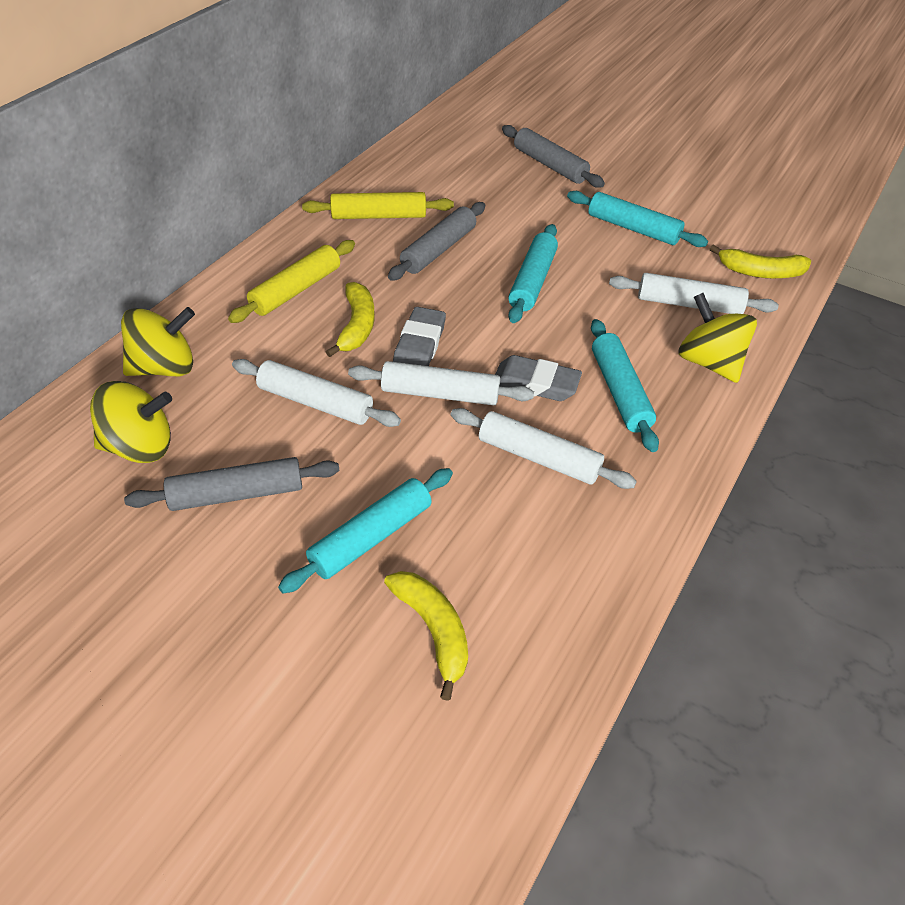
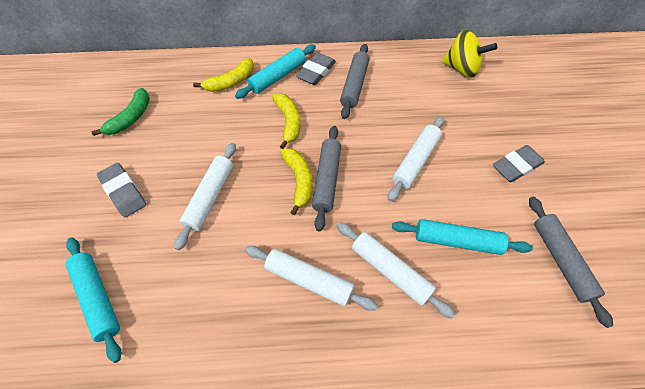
green banana: 0 -> 1
grey eraser: 2 -> 3
turquoise rolling pin: 4 -> 3
yellow rolling pin: 2 -> 0
yellow spinning top: 3 -> 1

